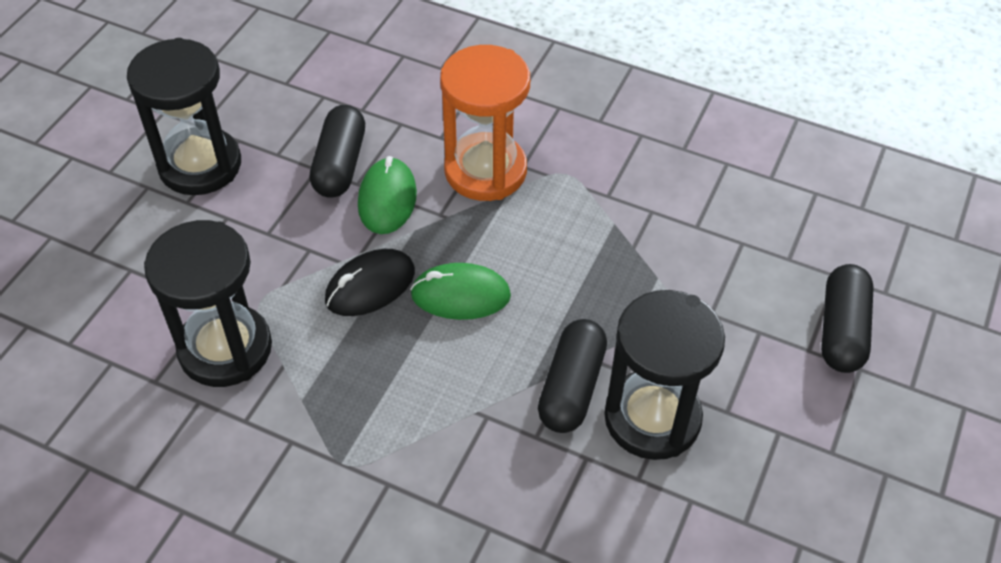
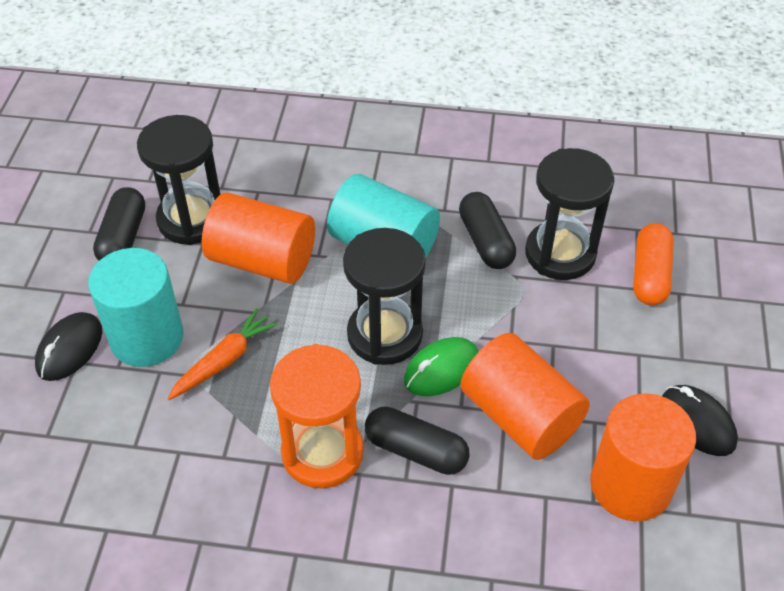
black mouse: 1 -> 2
green mouse: 2 -> 1
orange capsule: 0 -> 1
orange carrot: 0 -> 1
orange cylinder: 0 -> 3
turquoise cylinder: 0 -> 2

